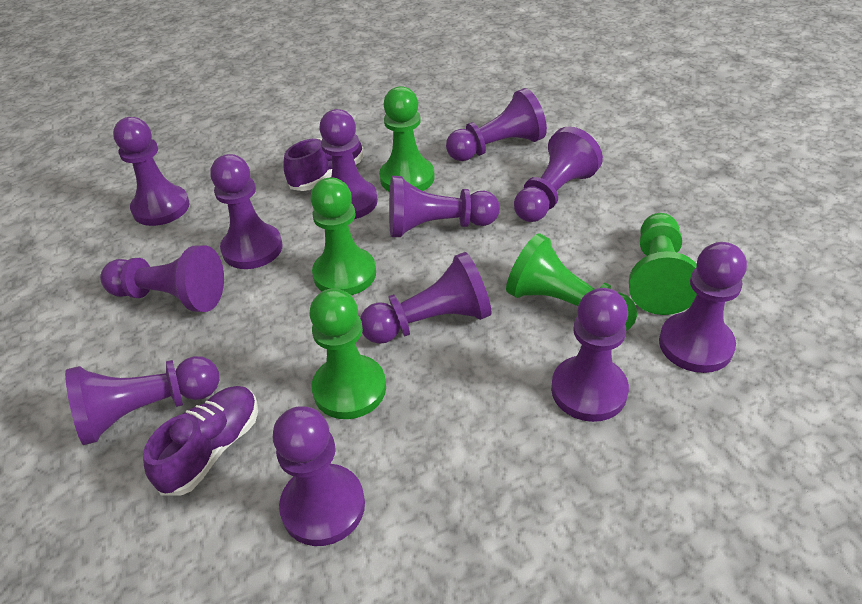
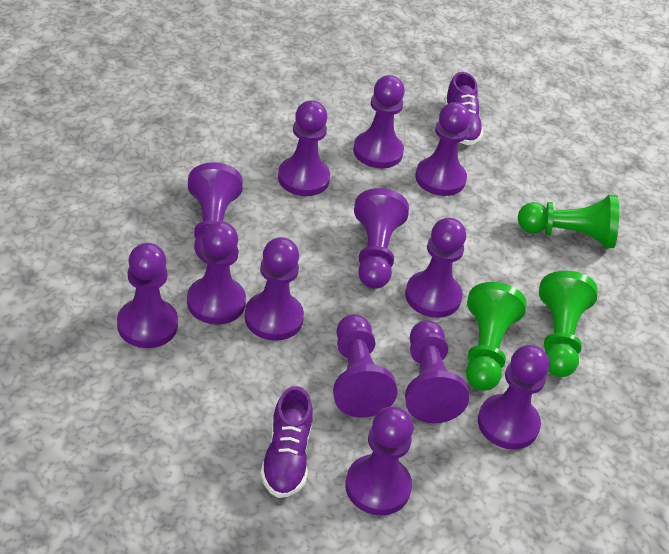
green pawn: 5 -> 3
purple pawn: 12 -> 13

